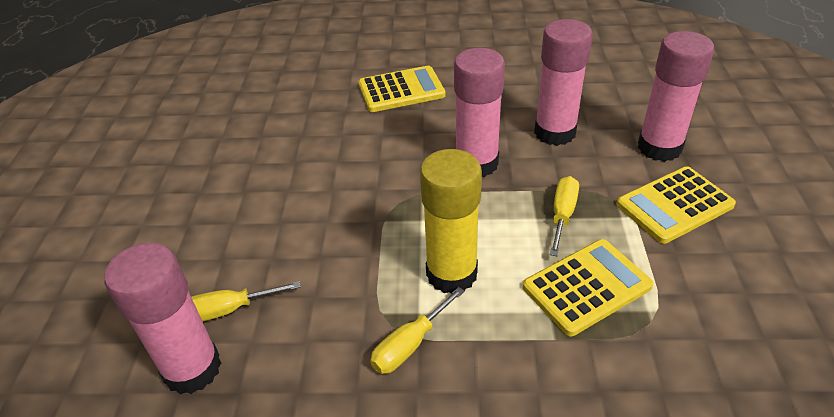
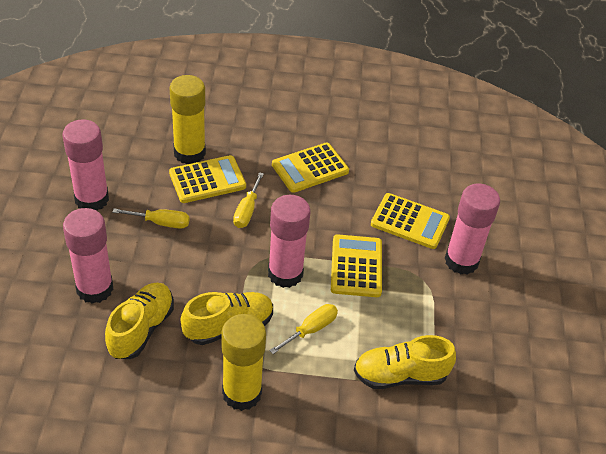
yellow calculator: 3 -> 4
yellow glue stick: 1 -> 2
yellow shoe: 0 -> 3

